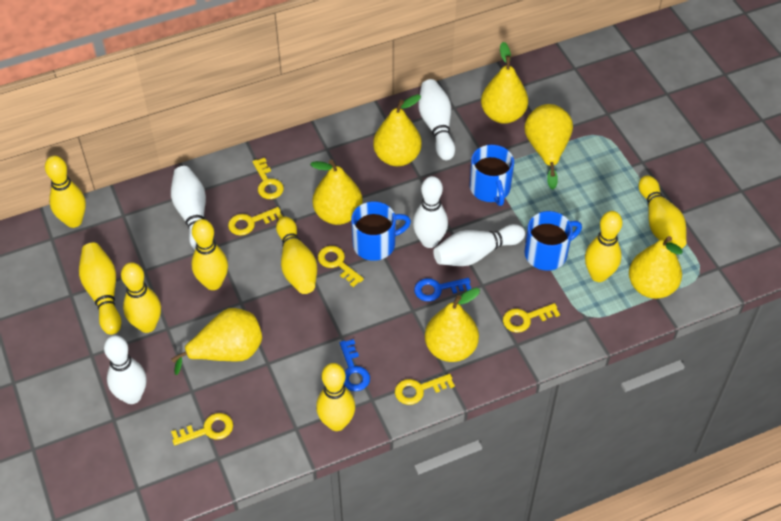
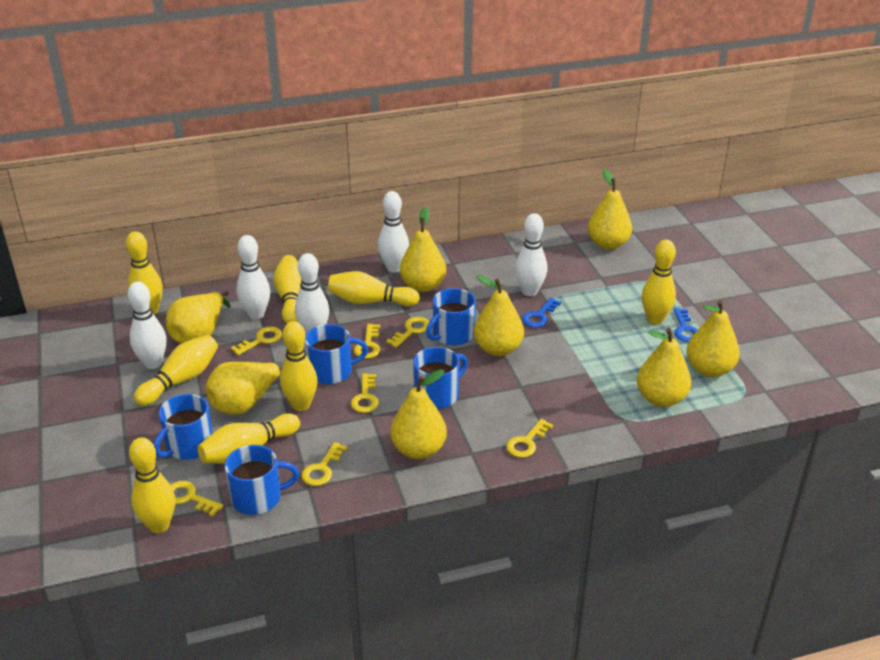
blue mug: 3 -> 5
yellow key: 6 -> 7
yellow pear: 7 -> 8

